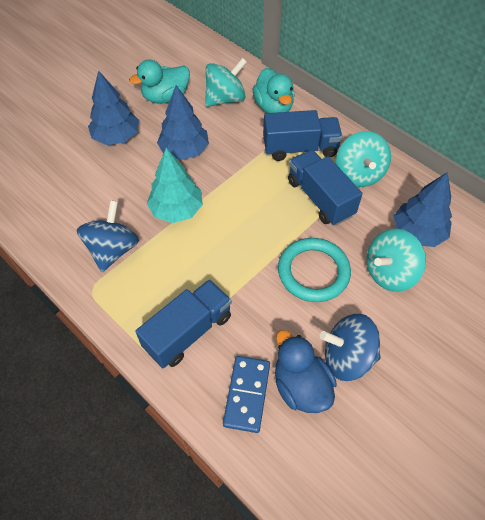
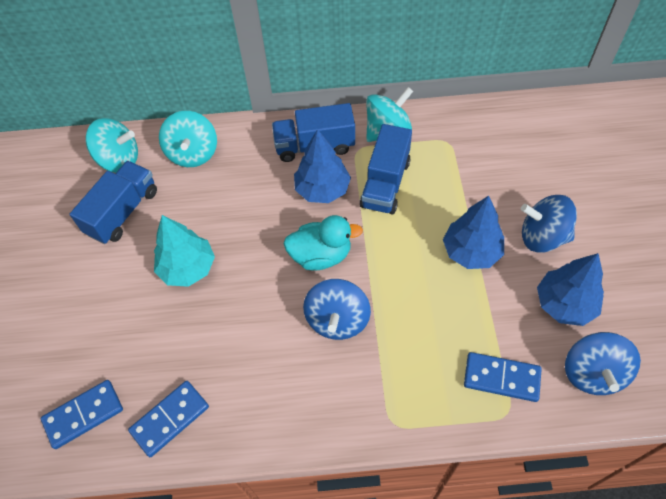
blue domino: 1 -> 3
blue duck: 1 -> 0
blue spinning top: 2 -> 3
turquoise duck: 2 -> 1
turquoise ring: 1 -> 0

